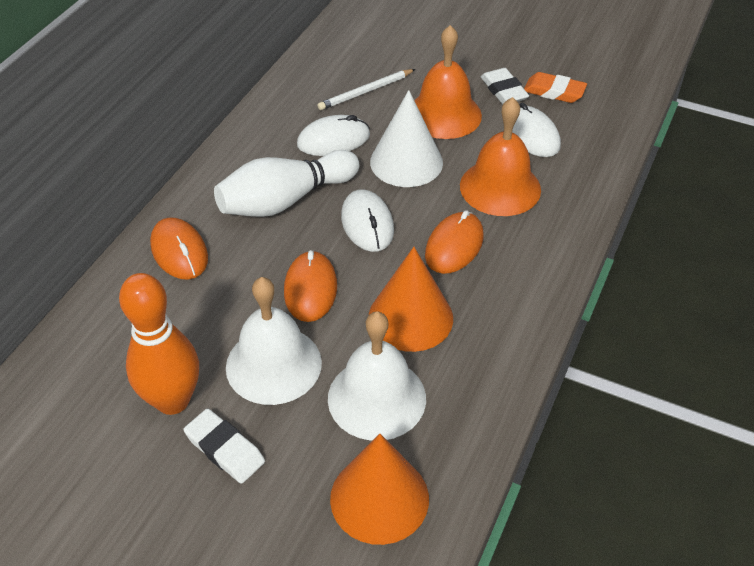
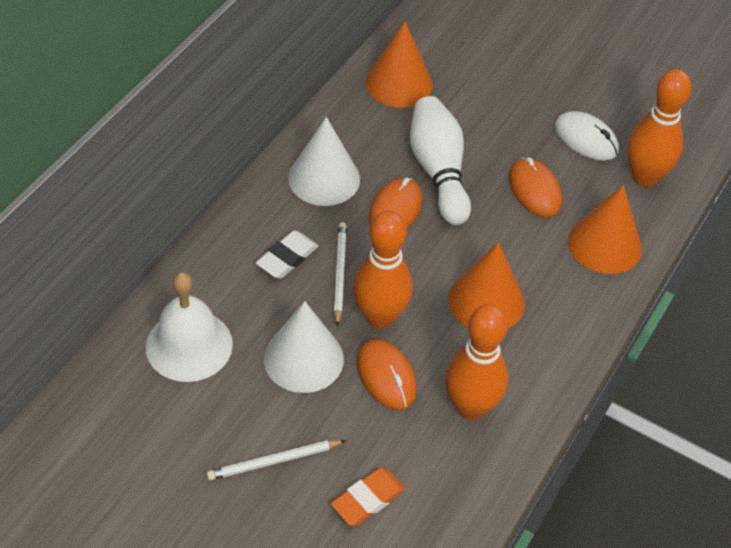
orange bell: 2 -> 0
orange bowling pin: 1 -> 3
orange cone: 2 -> 3
white bell: 2 -> 1
white cone: 1 -> 2
white eraser: 2 -> 1
white mouse: 3 -> 1
white pencil: 1 -> 2

